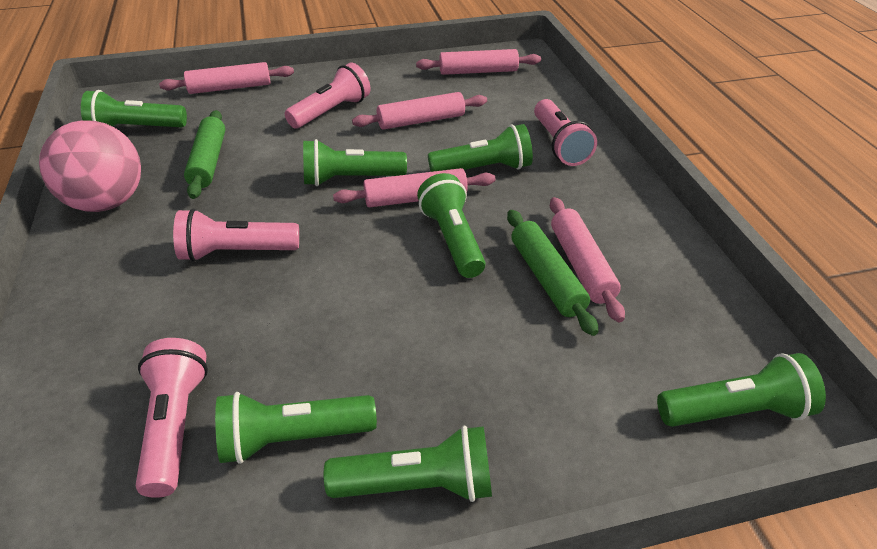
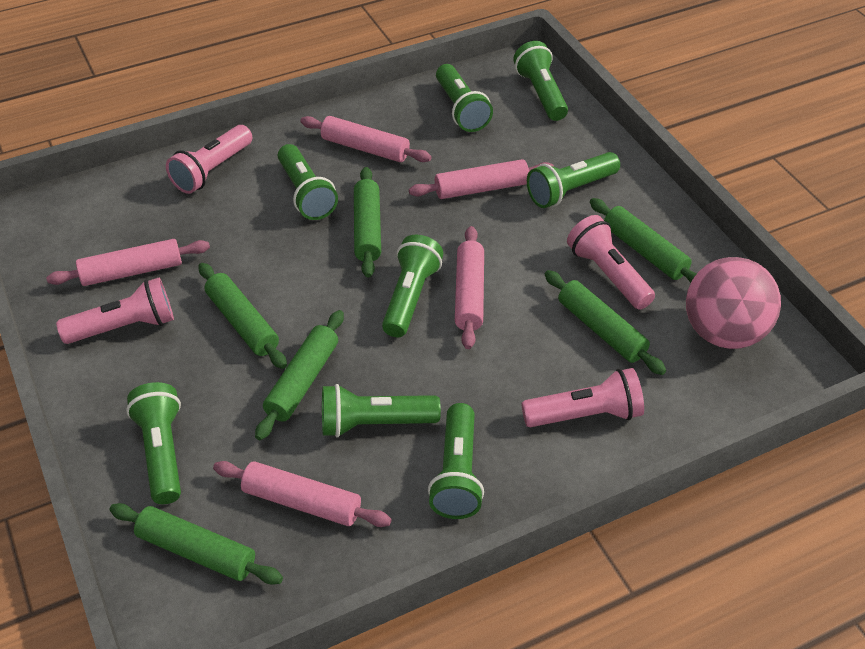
green flashlight: 7 -> 8
green rolling pin: 2 -> 6

